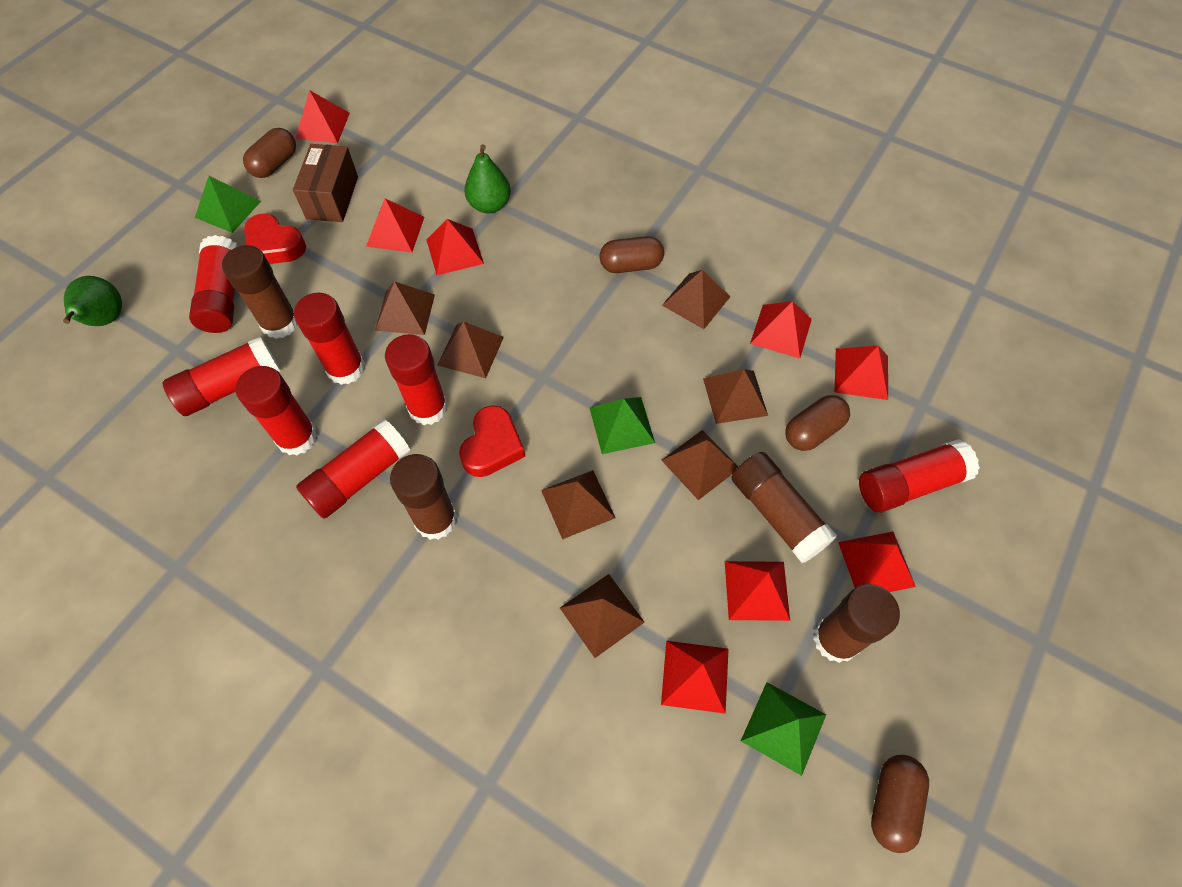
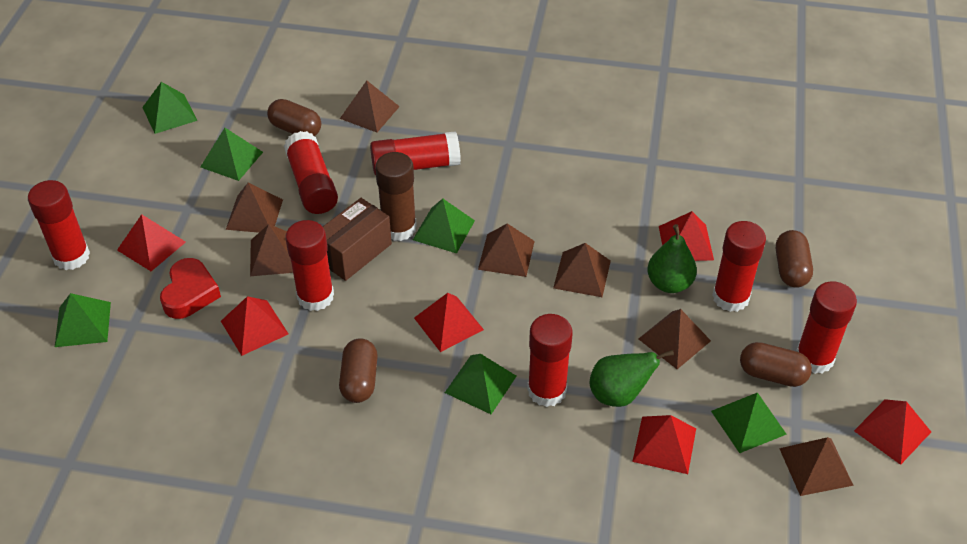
brown glue stick: 4 -> 1
green pyramid: 3 -> 6
red heart: 2 -> 1
red pyramid: 8 -> 6

